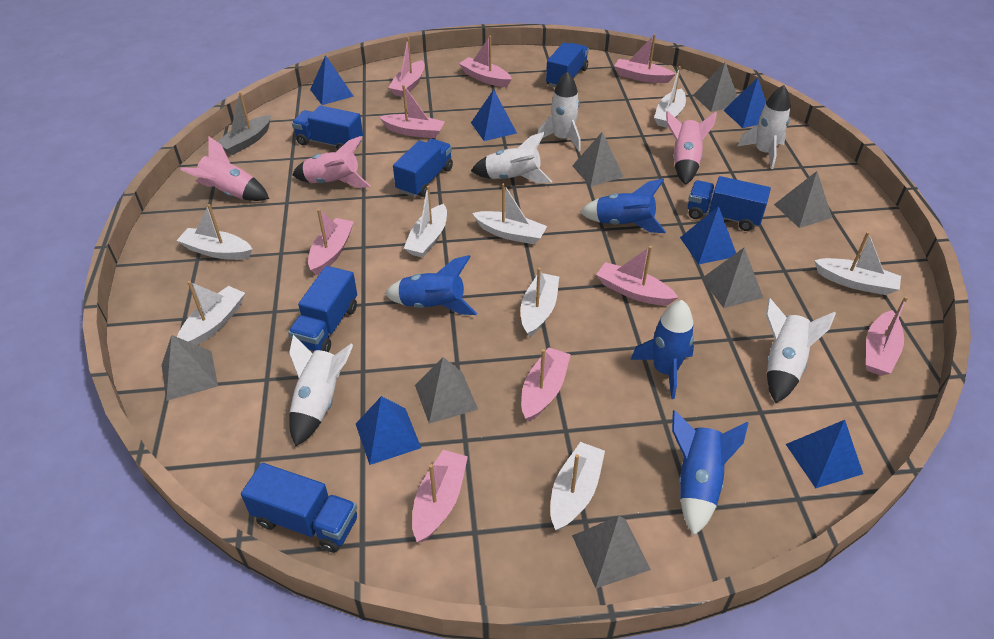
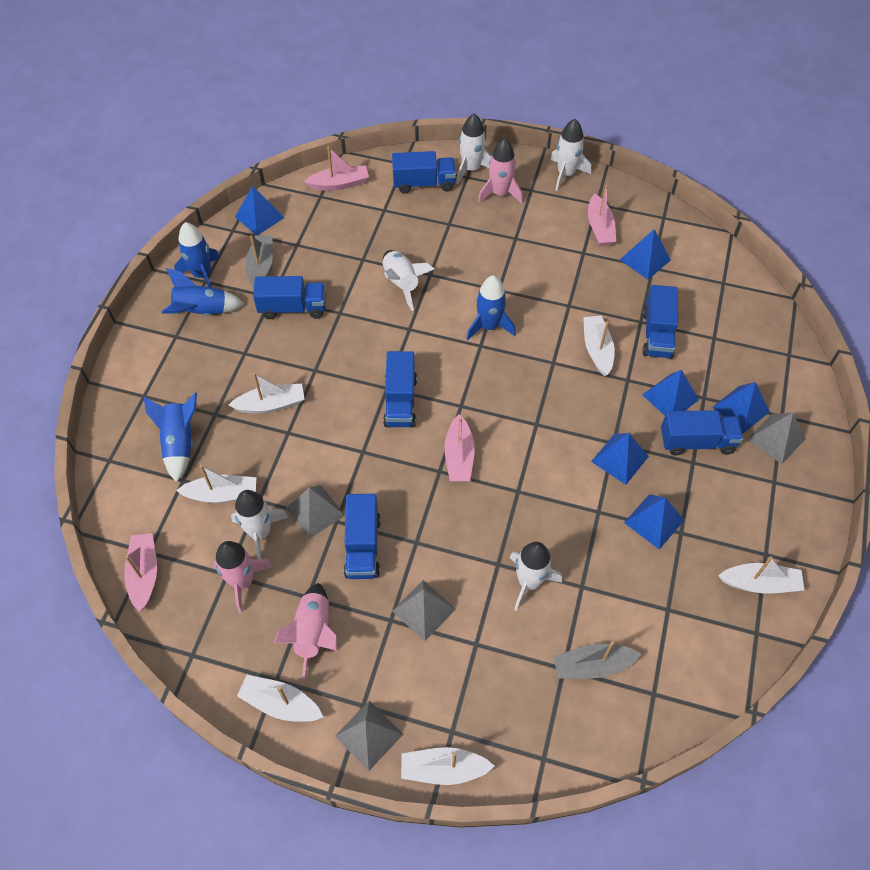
grey boat: 1 -> 2
grey pyramid: 7 -> 4
pink boat: 9 -> 4
white boat: 8 -> 6

